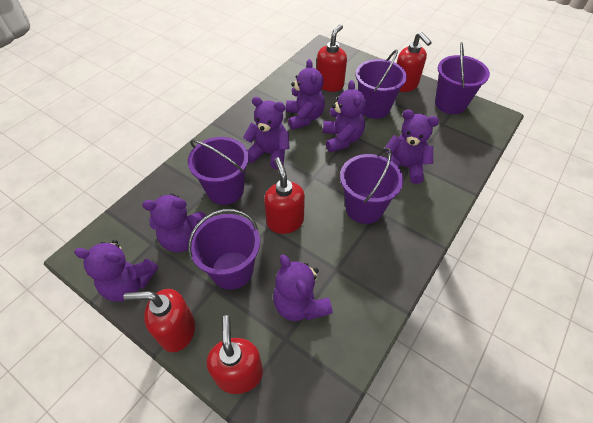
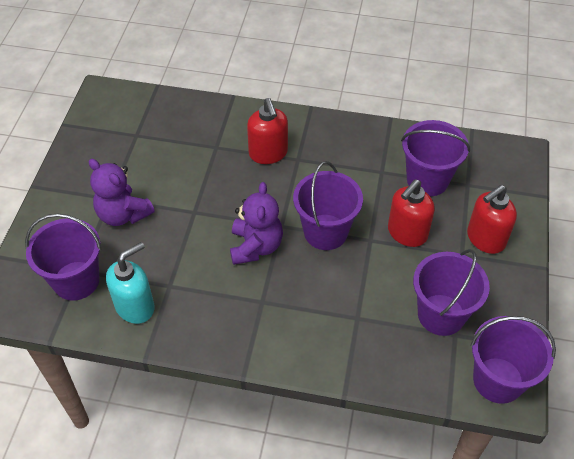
purple teddy bear: 7 -> 2
red soap dispenser: 5 -> 3
turquoise soap dispenser: 0 -> 1

